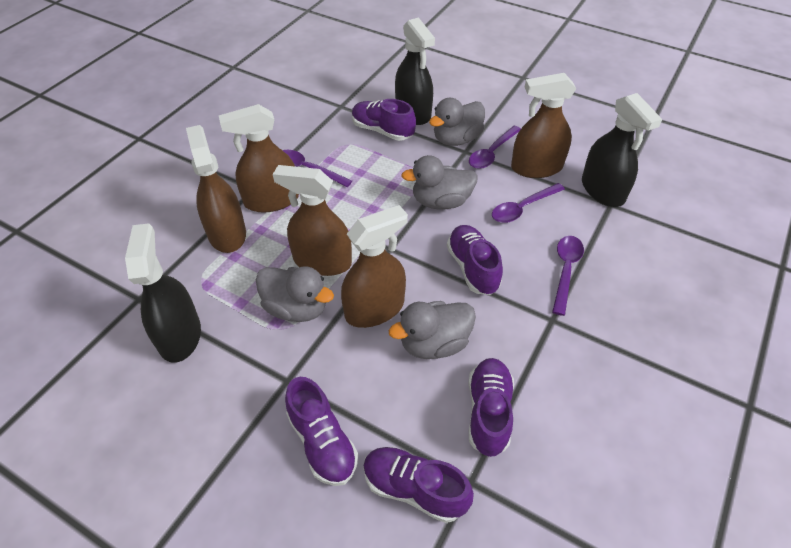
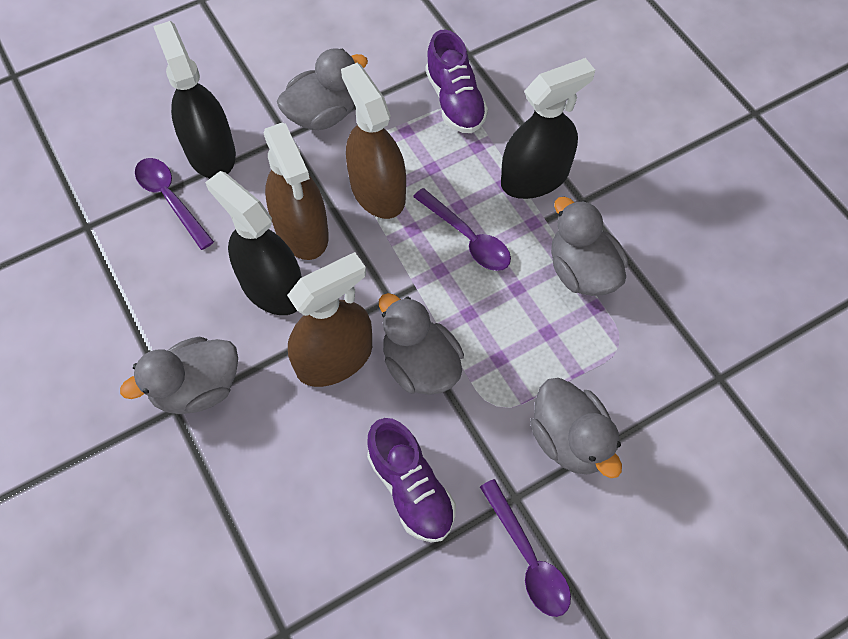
brown spray bottle: 5 -> 3
grey duck: 4 -> 5
purple shoe: 5 -> 2
purple spoon: 4 -> 3

